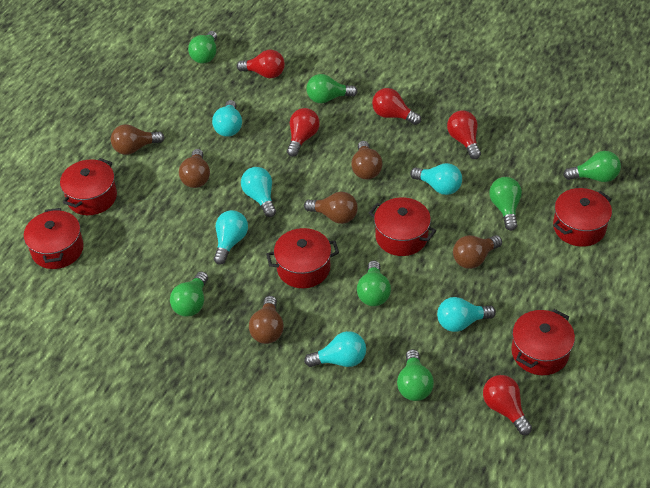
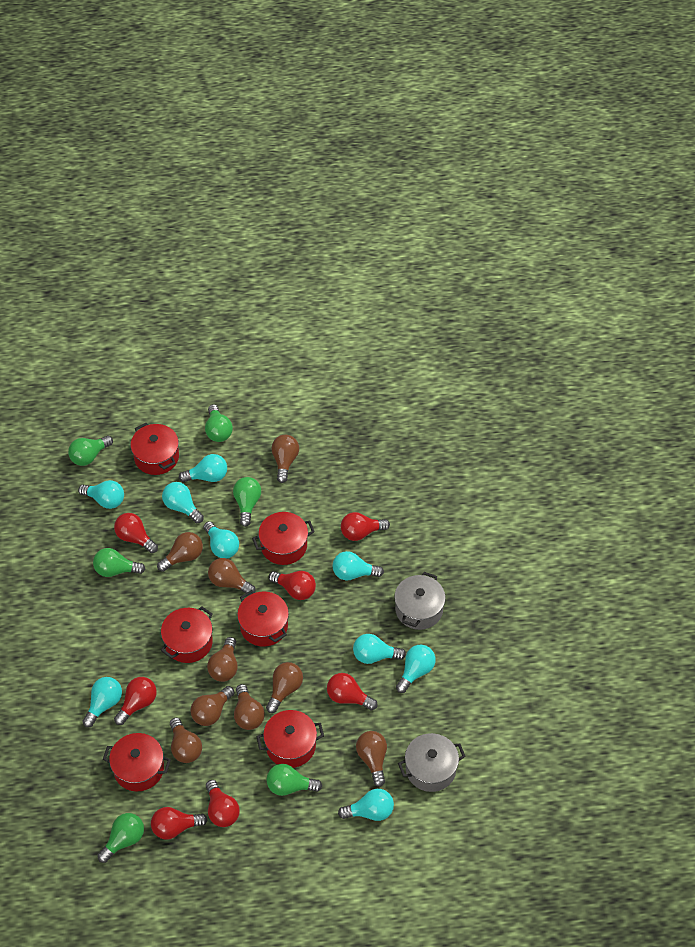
brown light bulb: 6 -> 9
green light bulb: 7 -> 6
grey pot: 0 -> 2
red light bulb: 5 -> 7
turquoise light bulb: 6 -> 9

